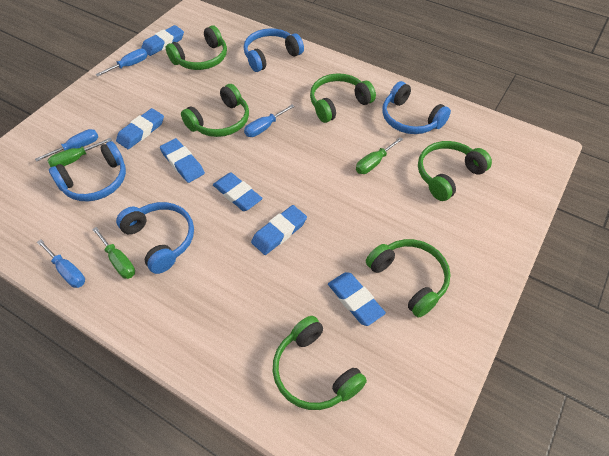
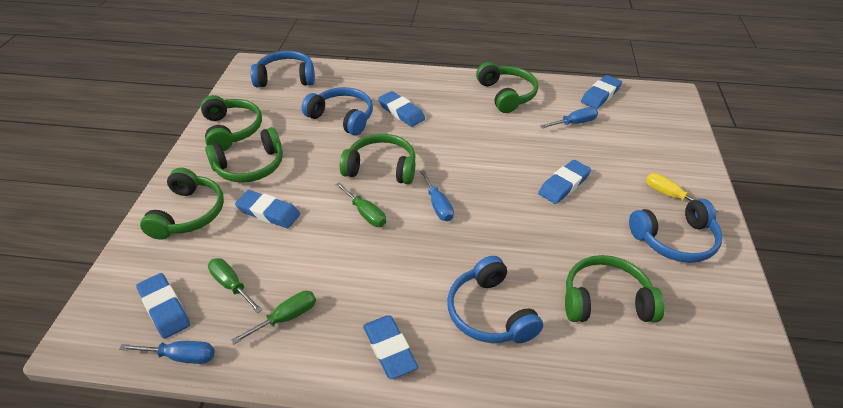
blue screwdriver: 4 -> 3
yellow screwdriver: 0 -> 1

